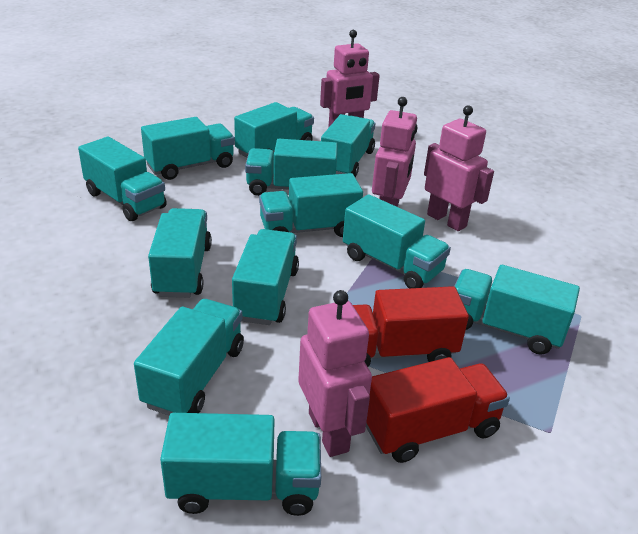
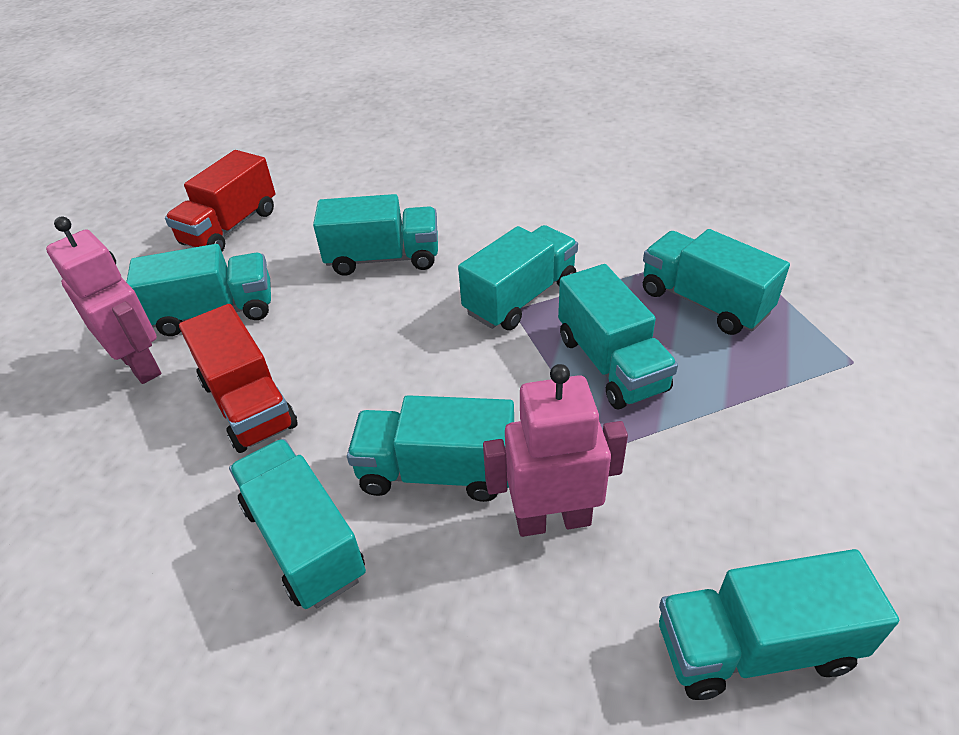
pink robot: 4 -> 2
turquoise truck: 12 -> 8

